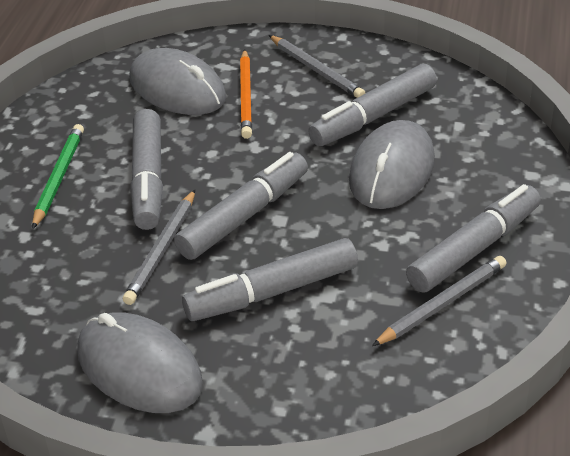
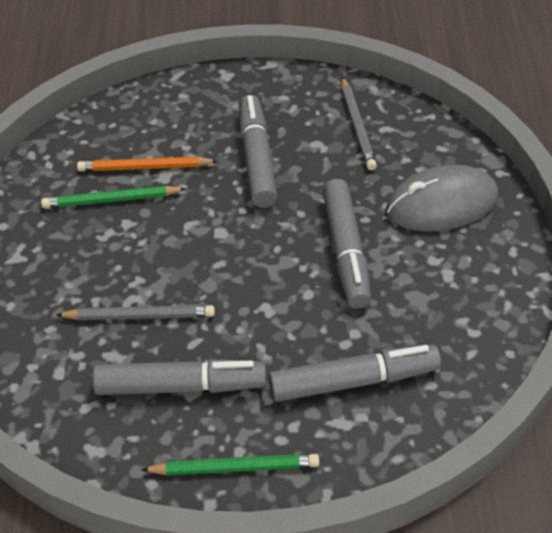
green pencil: 1 -> 2
grey marker: 5 -> 4
grey mouse: 3 -> 1
grey pencil: 3 -> 2

